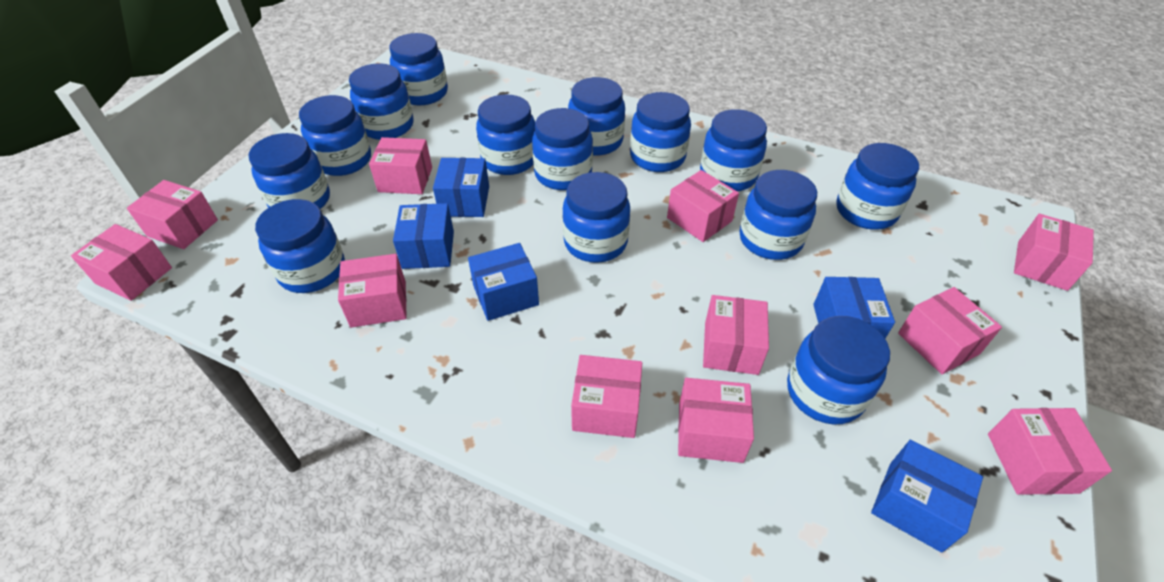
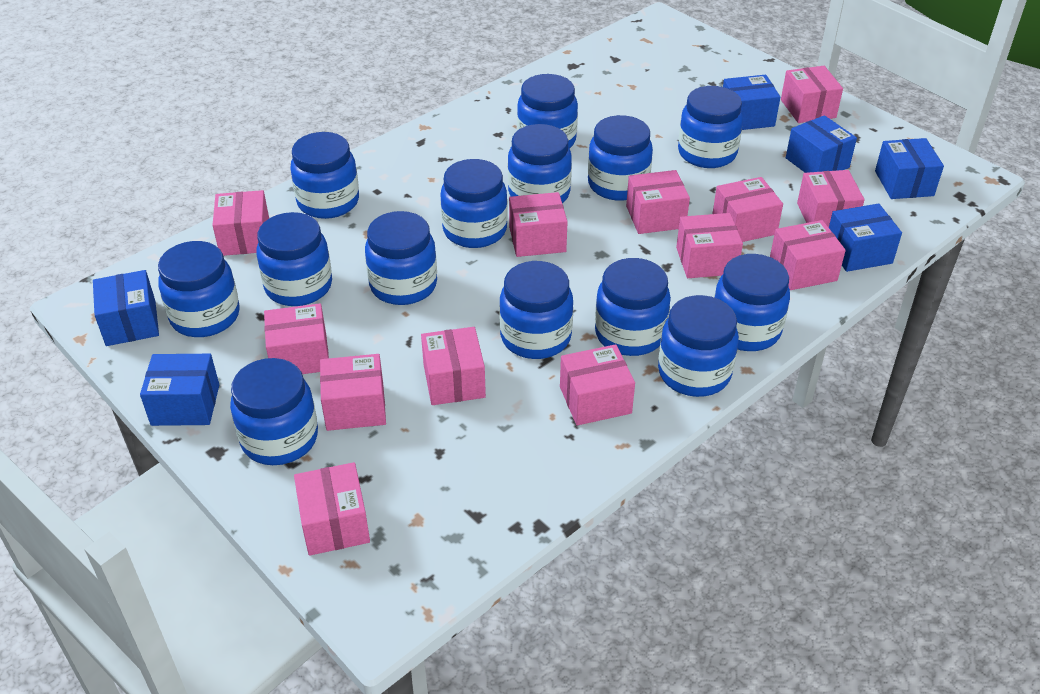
blue box: 5 -> 6
pink box: 11 -> 13

